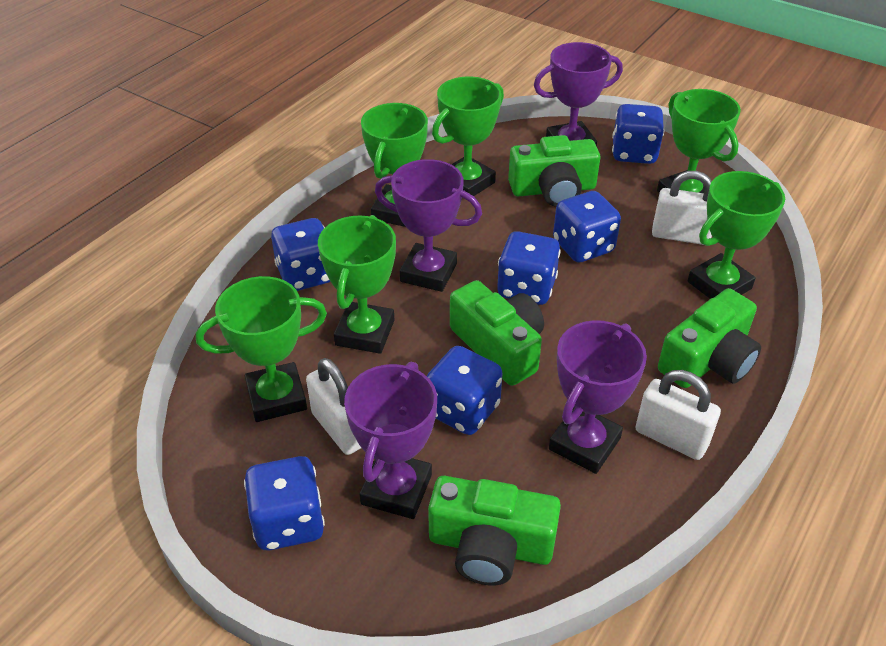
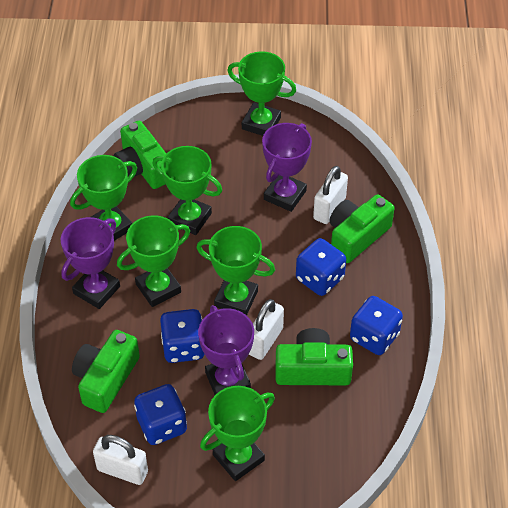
blue dice: 6 -> 4
purple trophy: 4 -> 3

